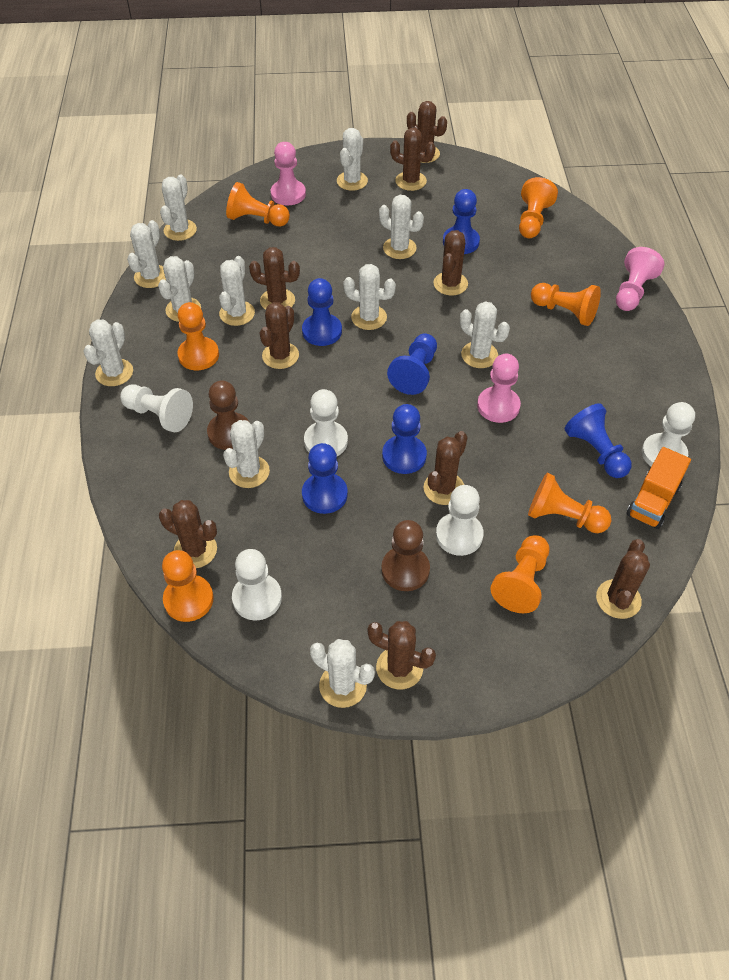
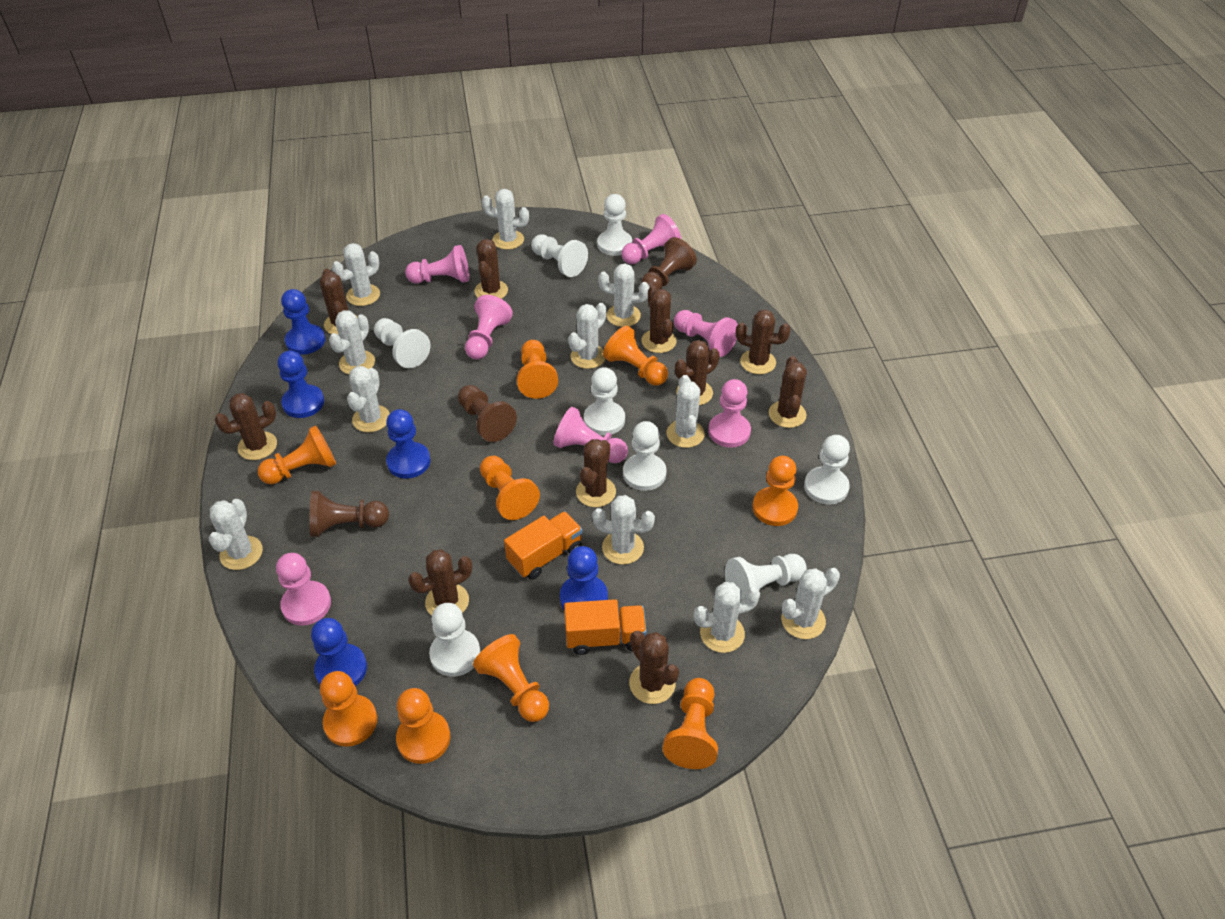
blue pawn: 6 -> 5
brown cactus: 9 -> 10
brown pawn: 2 -> 3
orange pawn: 7 -> 9
orange truck: 1 -> 2
pink pawn: 3 -> 7
white pawn: 5 -> 8

